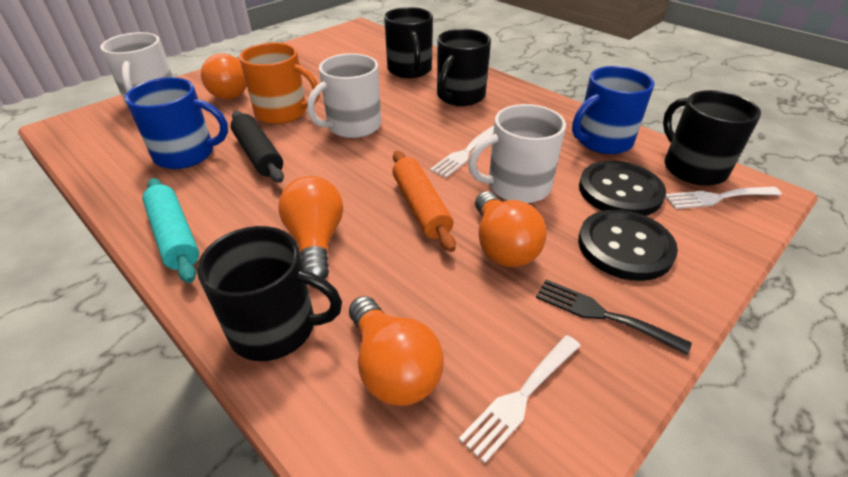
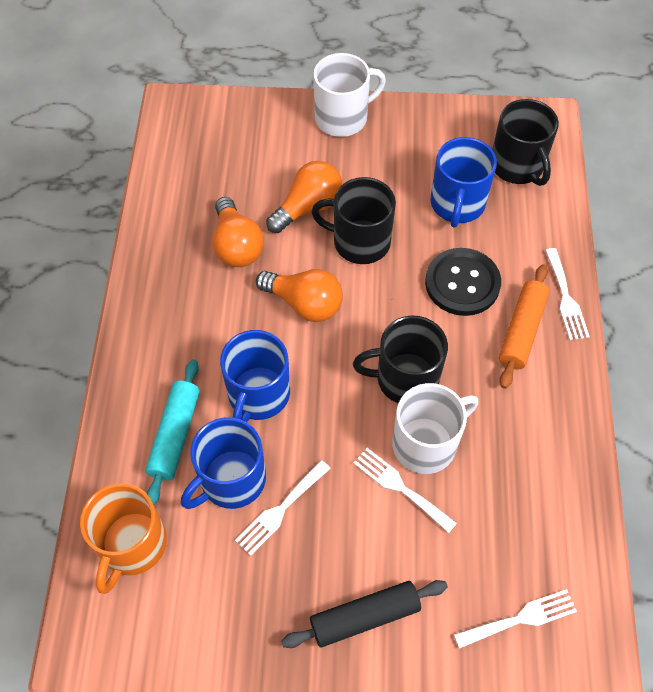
black button: 2 -> 1
black fork: 1 -> 0
black mug: 4 -> 3
blue mug: 2 -> 3
orange light bulb: 4 -> 3
white fork: 3 -> 4
white mug: 3 -> 2

